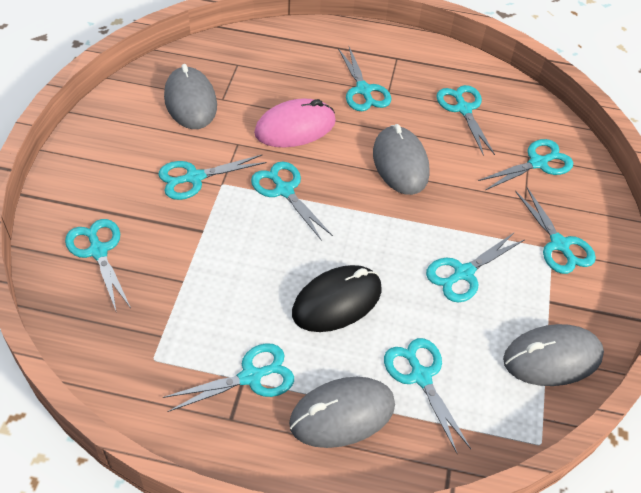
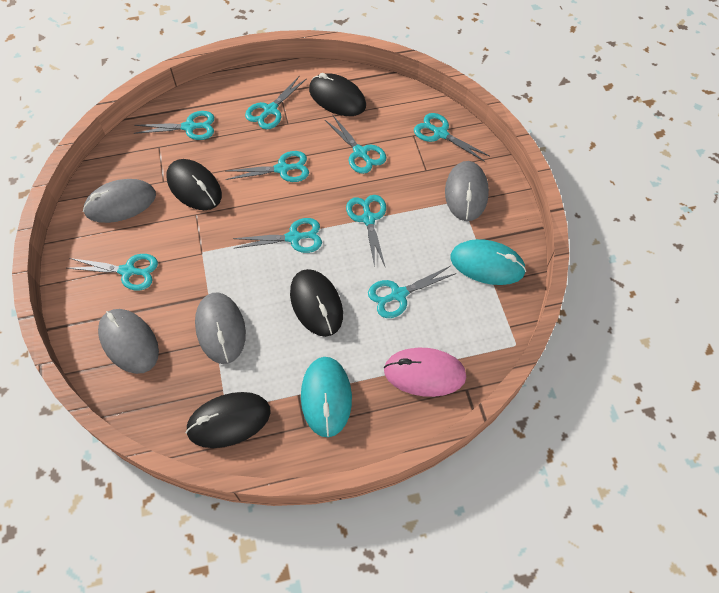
black mouse: 1 -> 4
turquoise mouse: 0 -> 2
turquoise scissors: 10 -> 9

